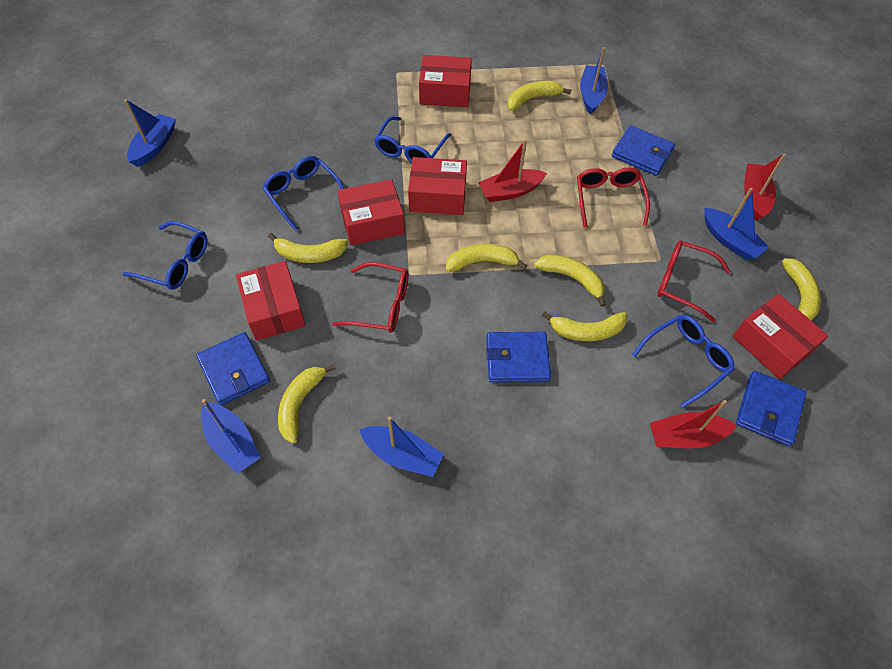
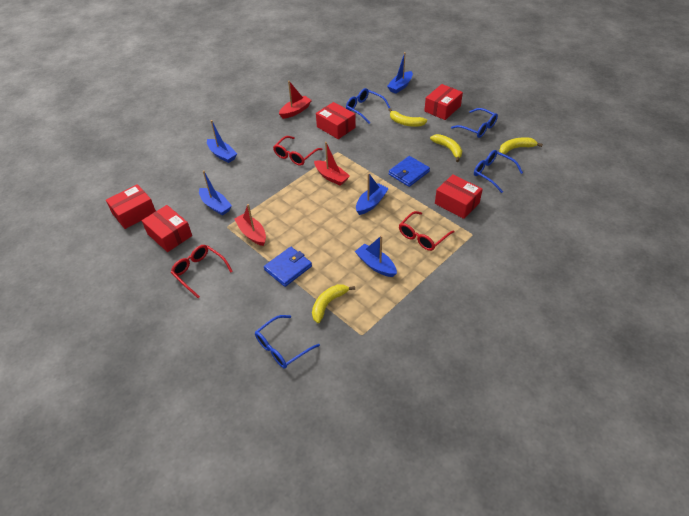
blue wallet: 4 -> 2
yellow banana: 7 -> 4

